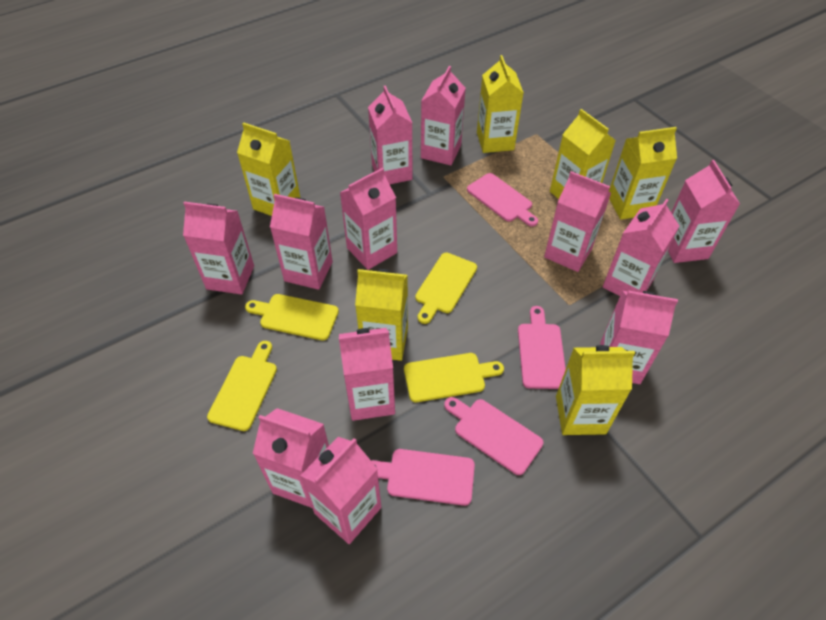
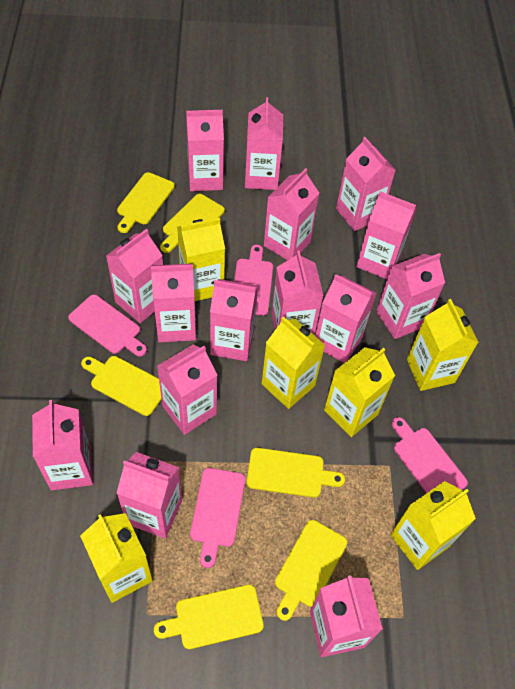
pink carton: 12 -> 15
yellow cutting board: 4 -> 6

